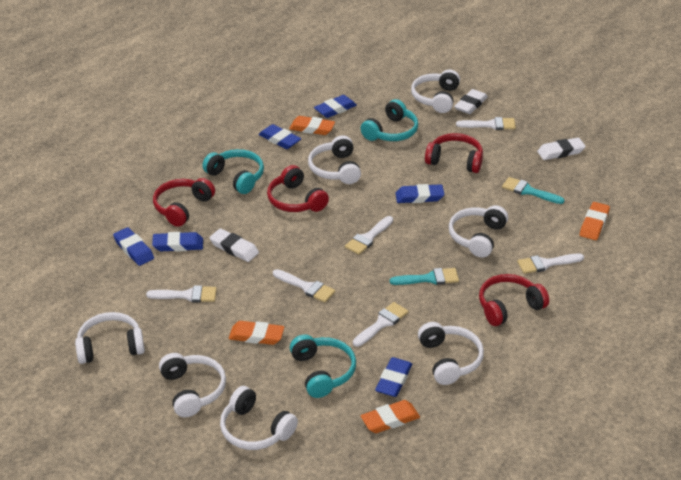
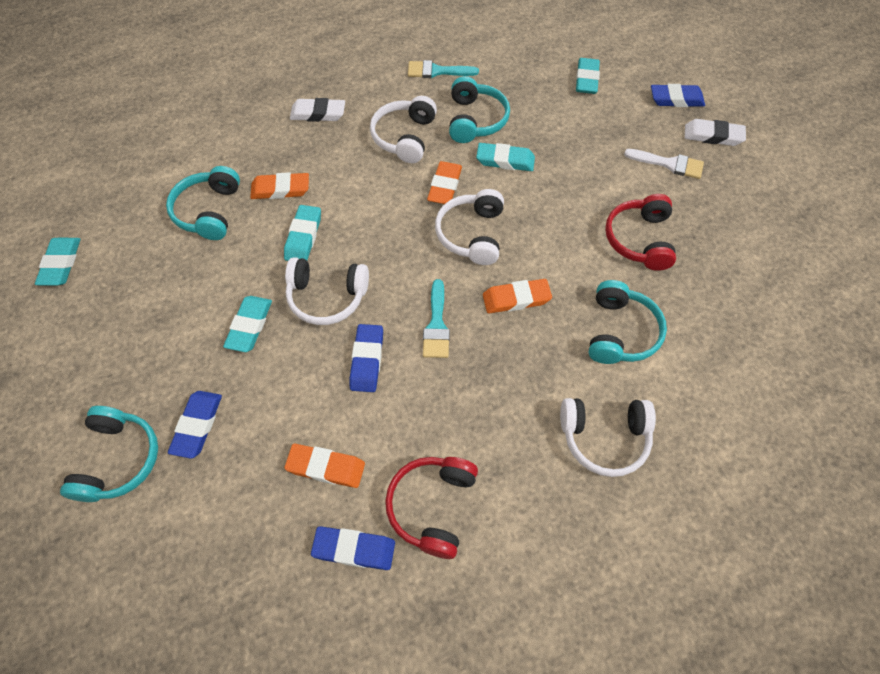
blue eraser: 6 -> 4
red headphones: 4 -> 2
turquoise eraser: 0 -> 5
turquoise headphones: 3 -> 4
white brush: 6 -> 1
white eraser: 3 -> 2
white headphones: 7 -> 4

